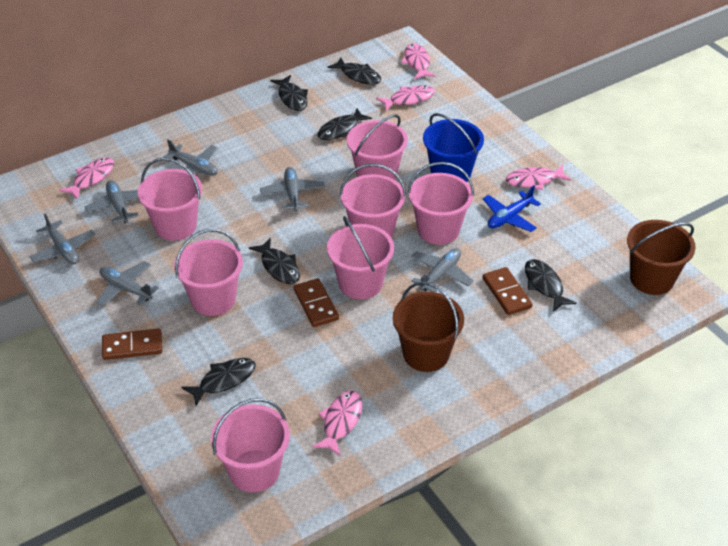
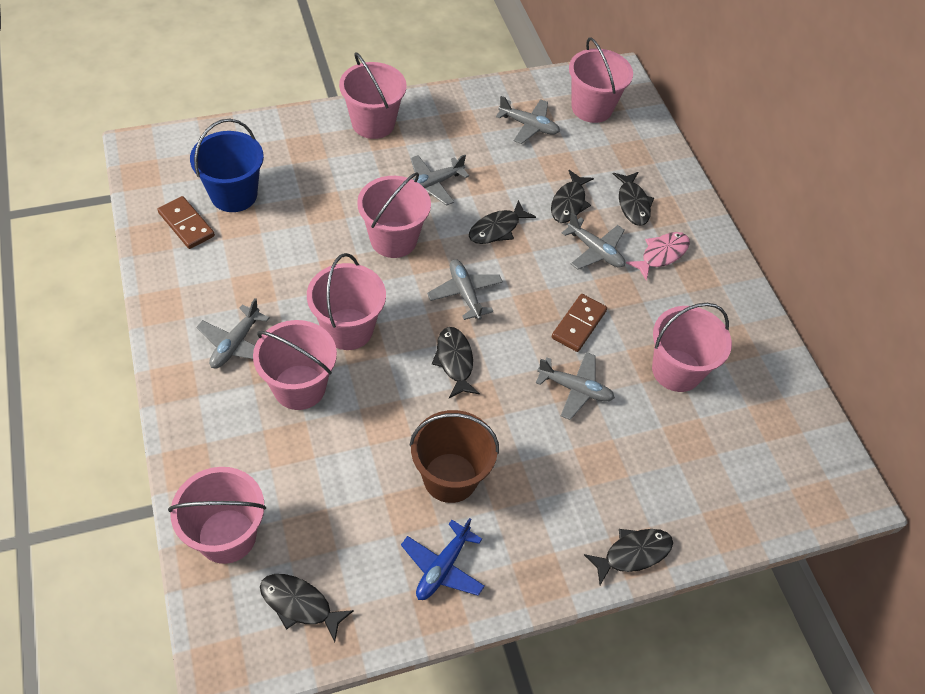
brown bucket: 2 -> 1
brown domino: 3 -> 2
pink fish: 5 -> 1

